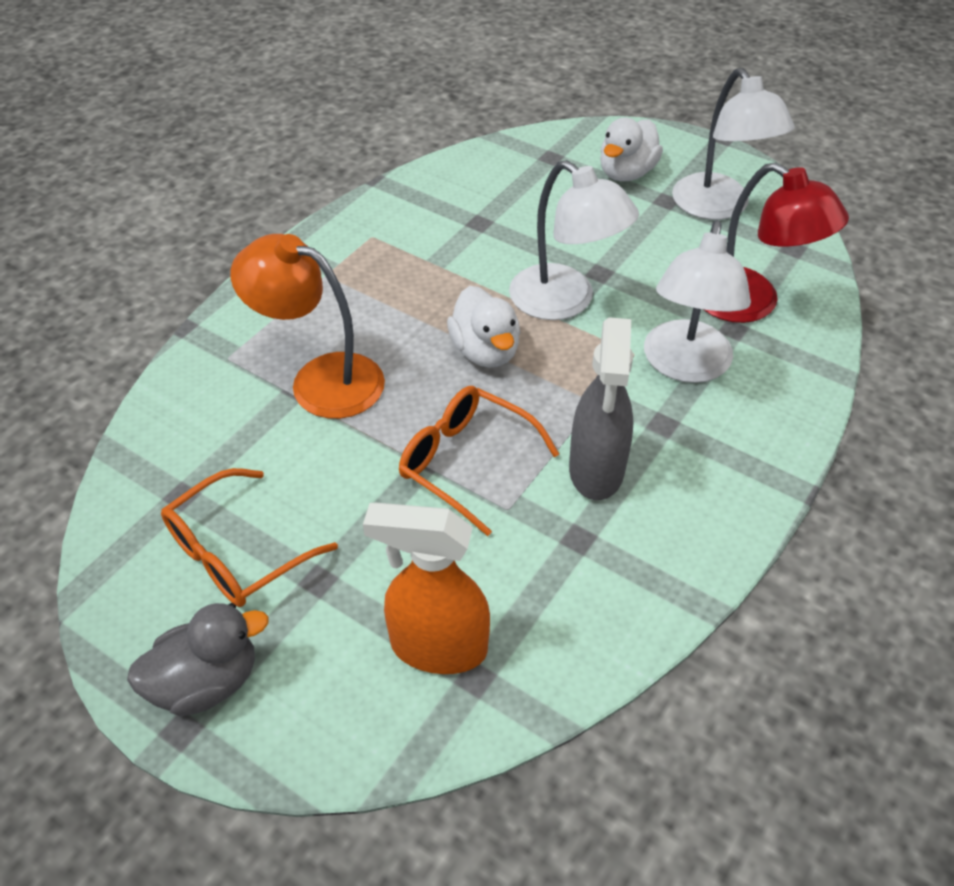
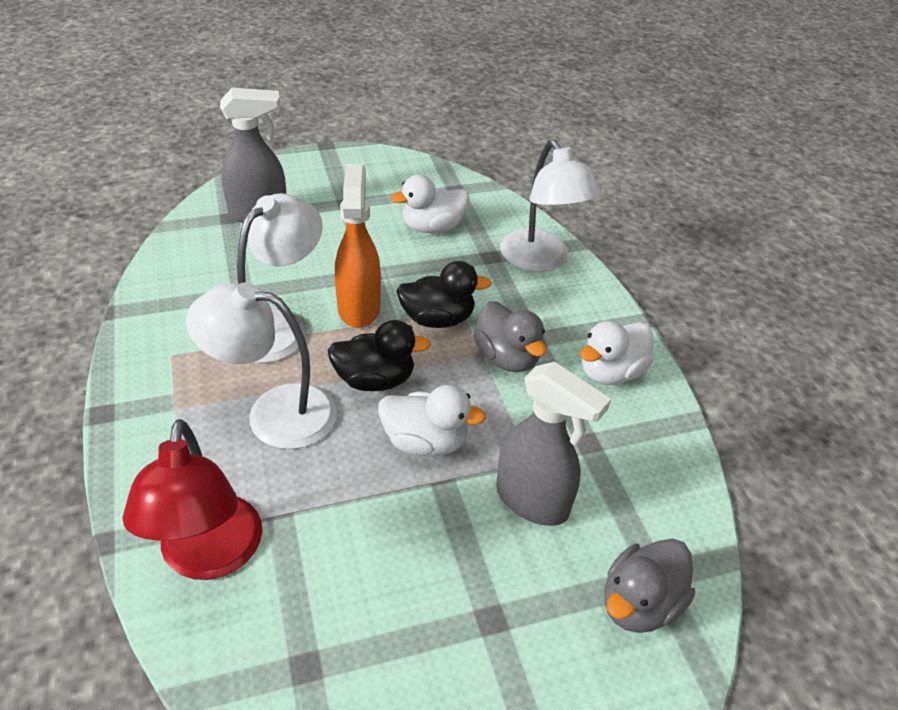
black duck: 0 -> 2
grey duck: 1 -> 2
grey spray bottle: 1 -> 2
orange glasses: 2 -> 0
orange lamp: 1 -> 0
white duck: 2 -> 3

